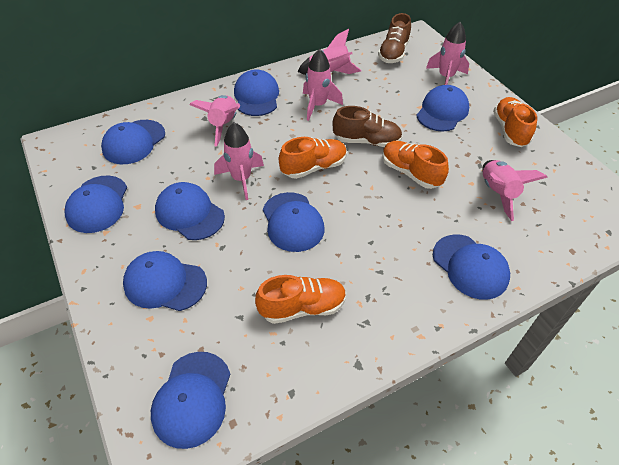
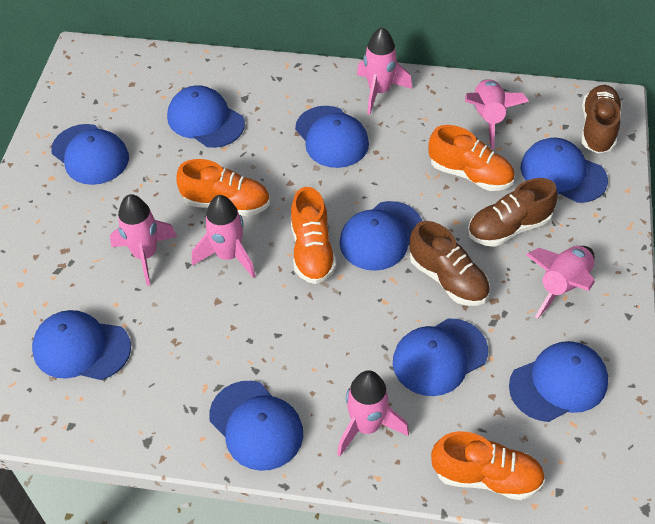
brown shoe: 2 -> 3

